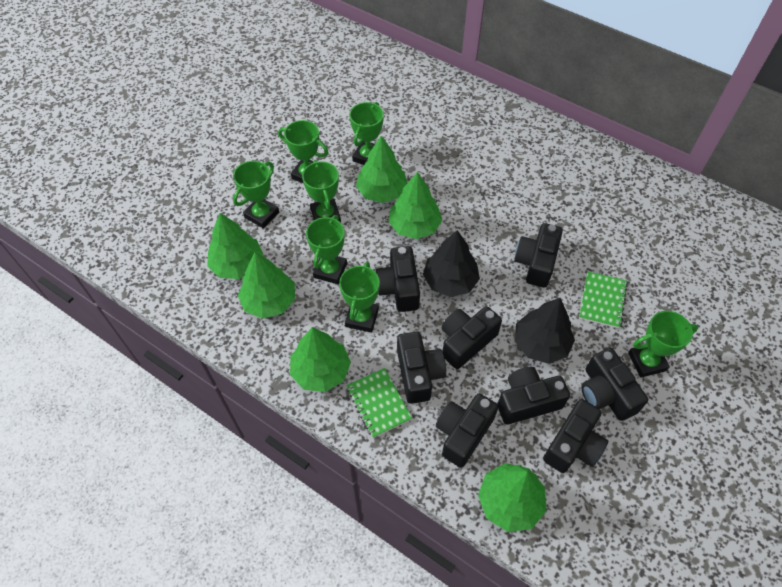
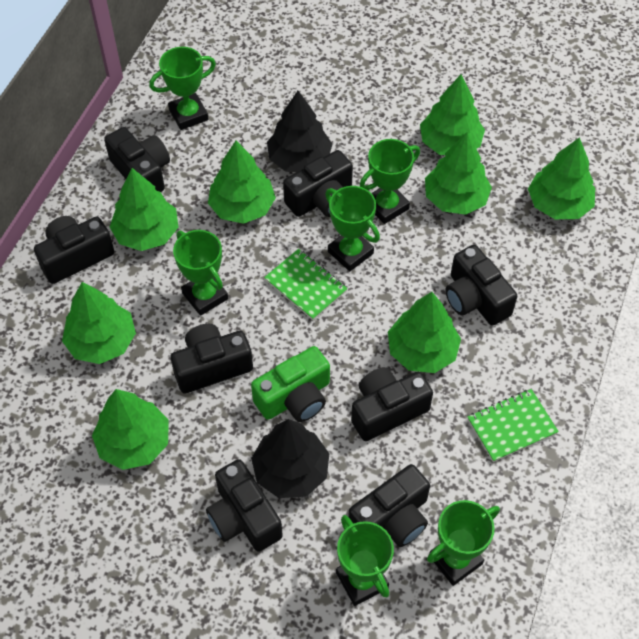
green camera: 0 -> 1
green tree: 6 -> 8
green trophy: 7 -> 6

